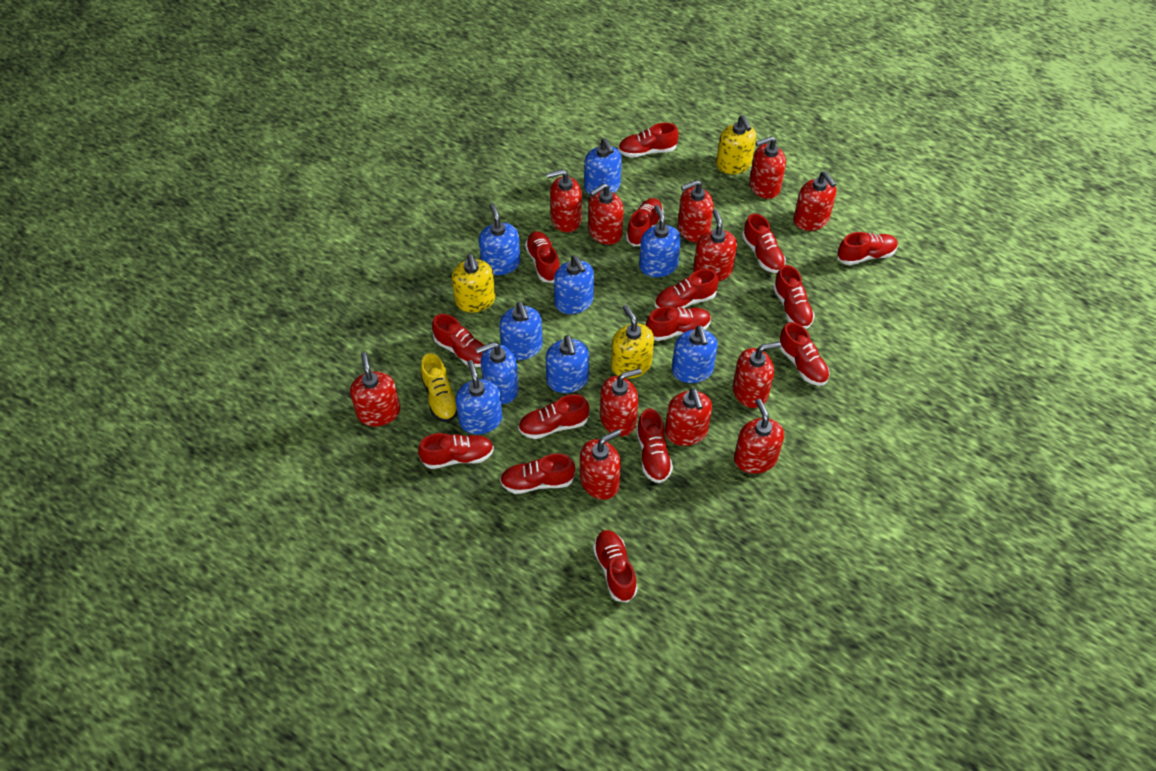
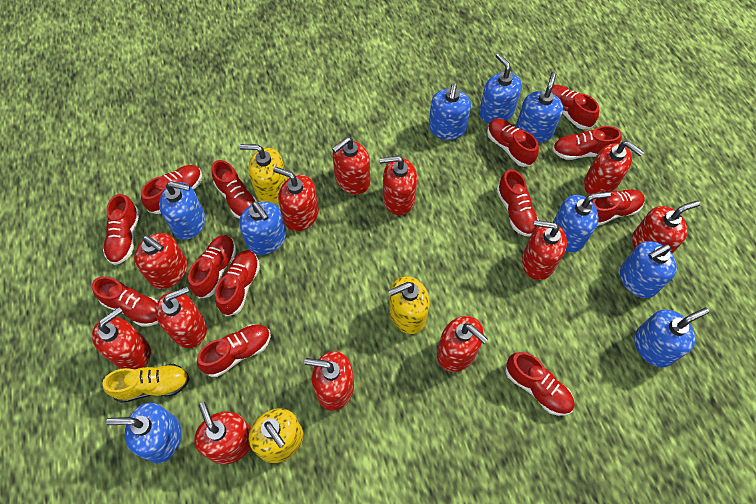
red shoe: 15 -> 13

